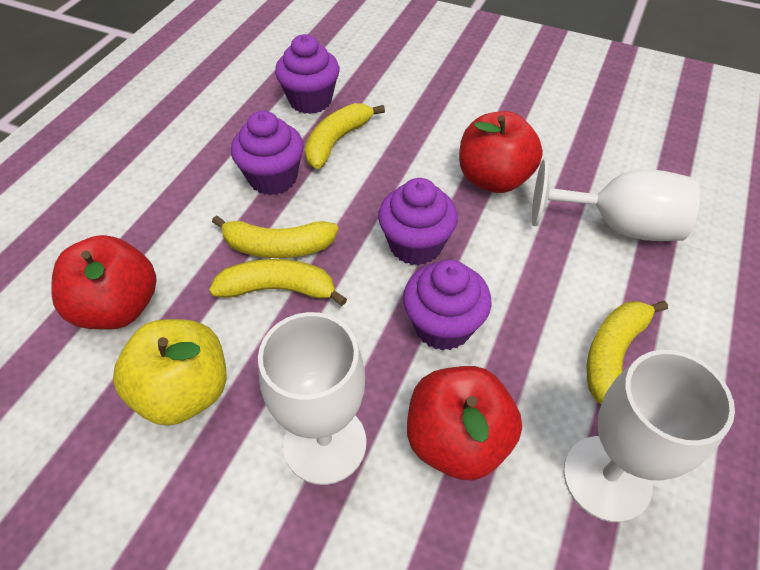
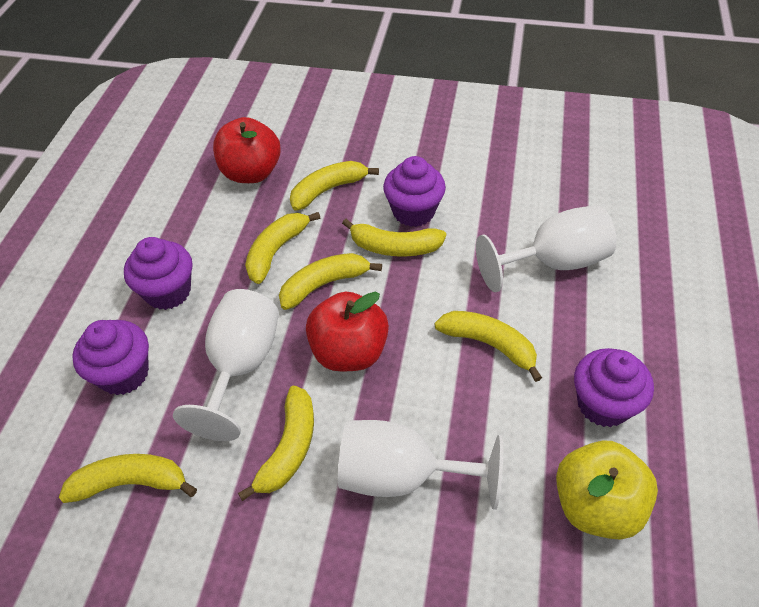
red apple: 3 -> 2
yellow banana: 4 -> 7

